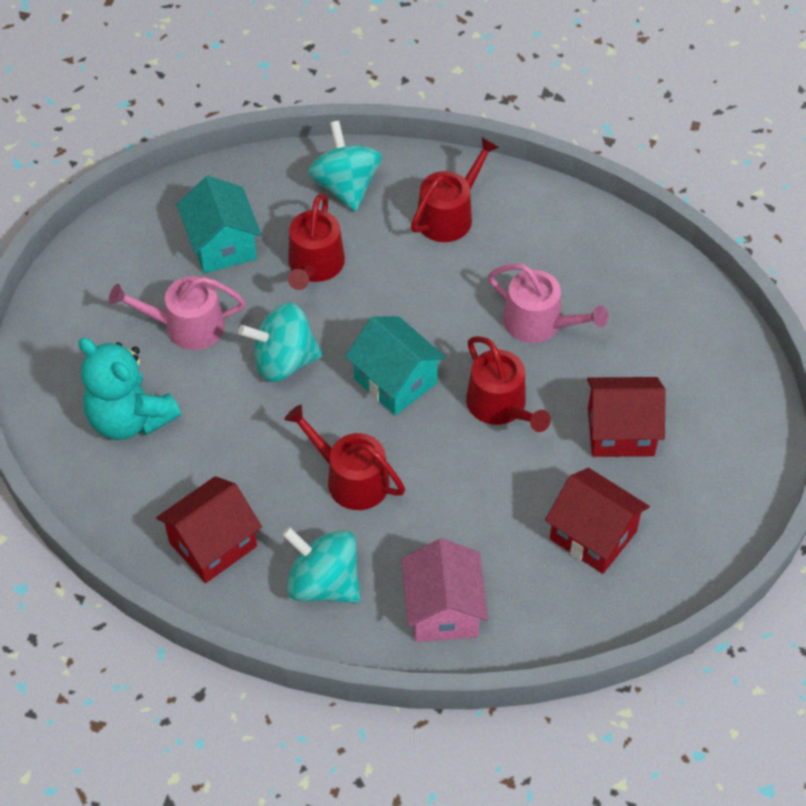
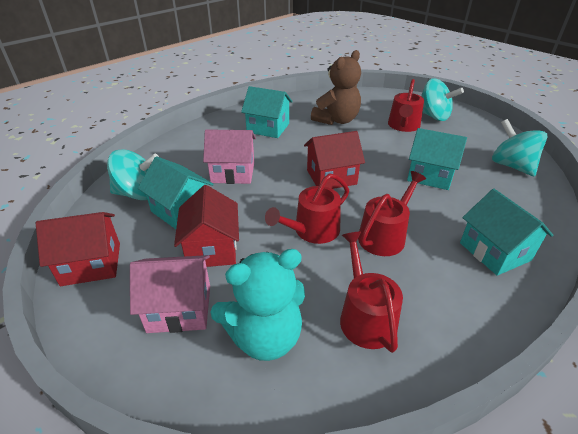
brown teddy bear: 0 -> 1
pink house: 1 -> 2
pink watering can: 2 -> 0
turquoise house: 2 -> 4

